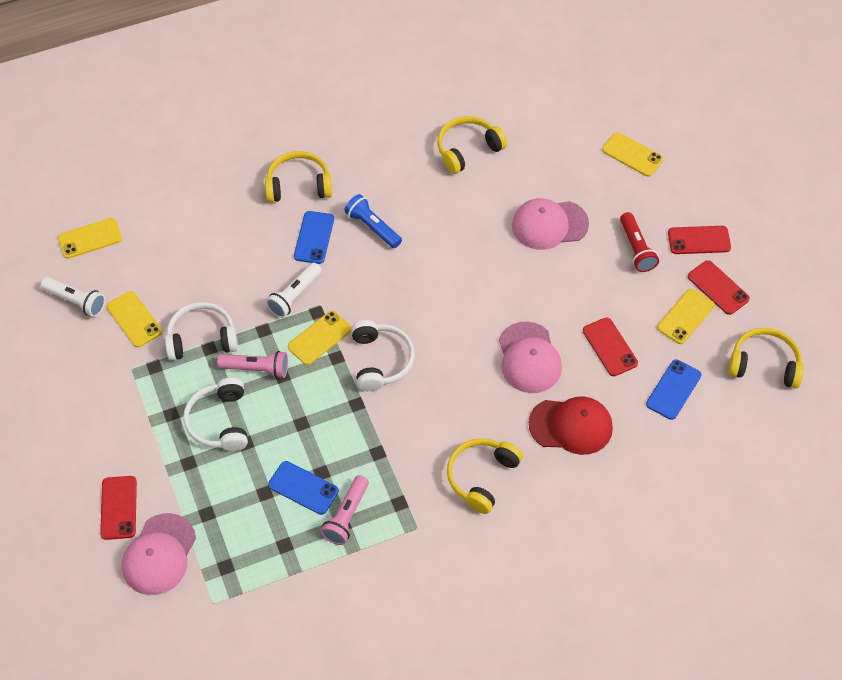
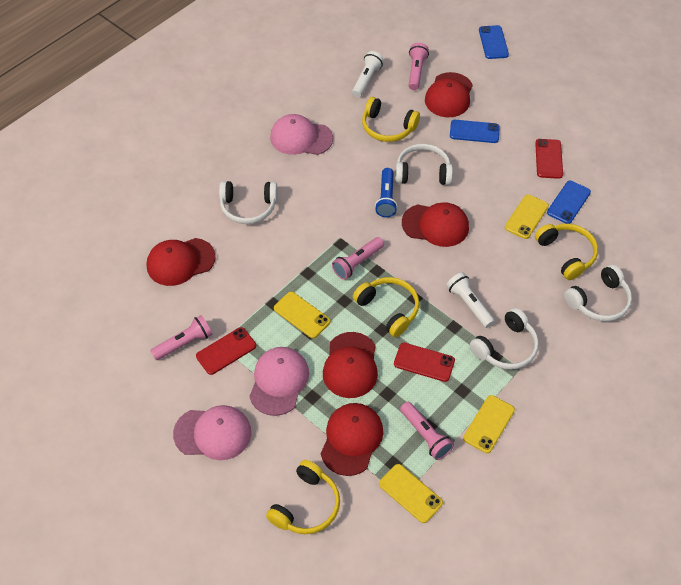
pink flashlight: 2 -> 4
red cap: 1 -> 5
red flashlight: 1 -> 0
red phone: 4 -> 3
white headphones: 3 -> 4
yellow phone: 5 -> 4

